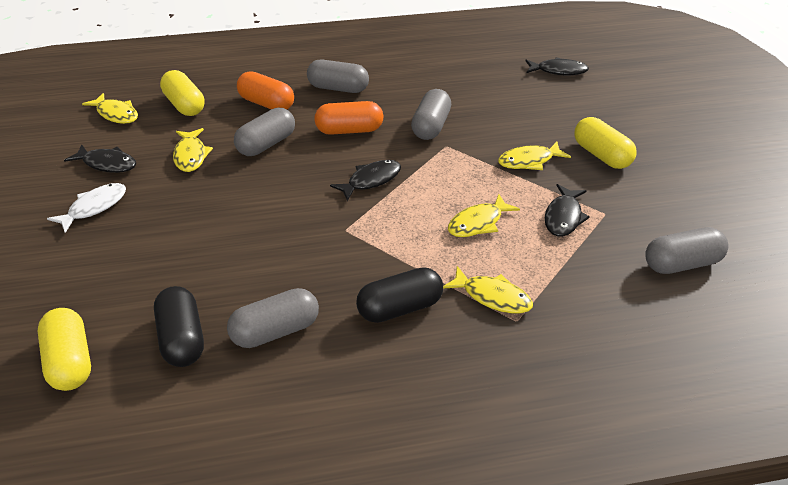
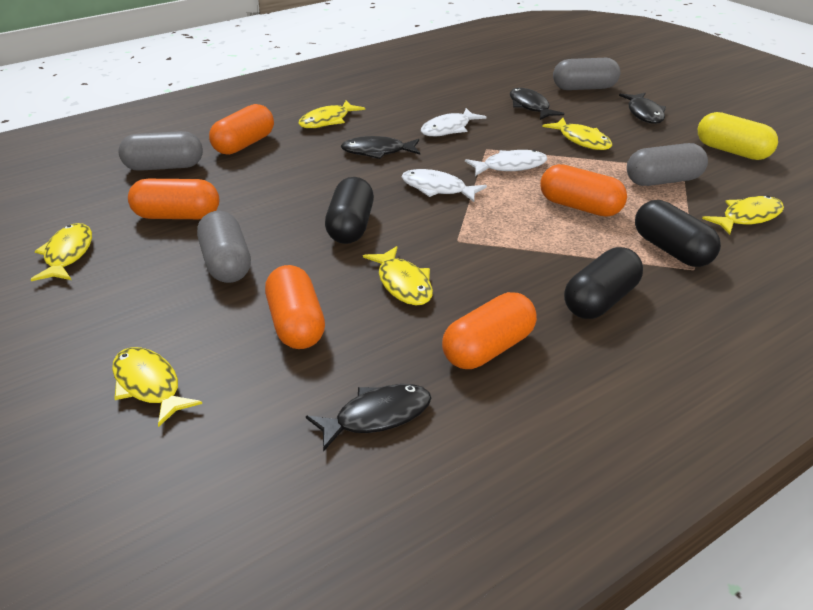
black capsule: 2 -> 3
grey capsule: 5 -> 4
orange capsule: 2 -> 5
white fish: 1 -> 3
yellow capsule: 3 -> 1
yellow fish: 5 -> 6

